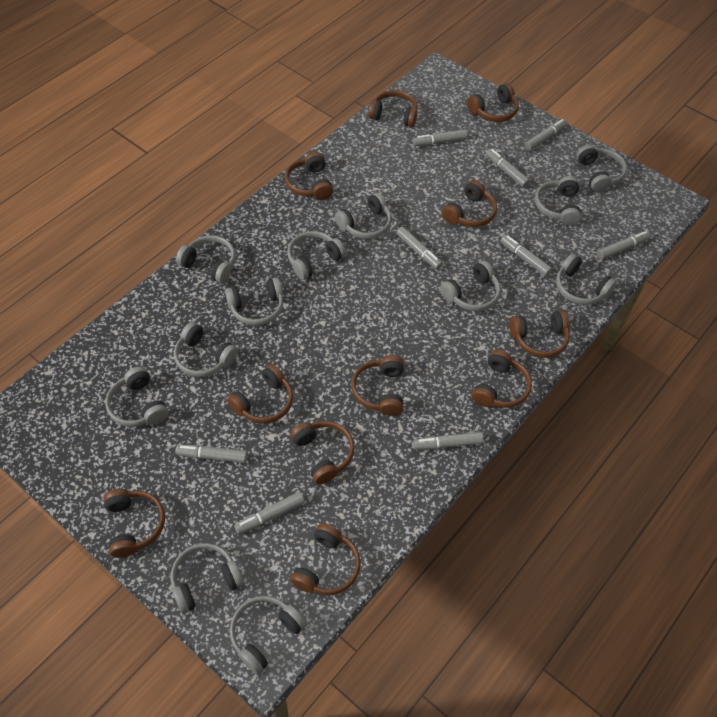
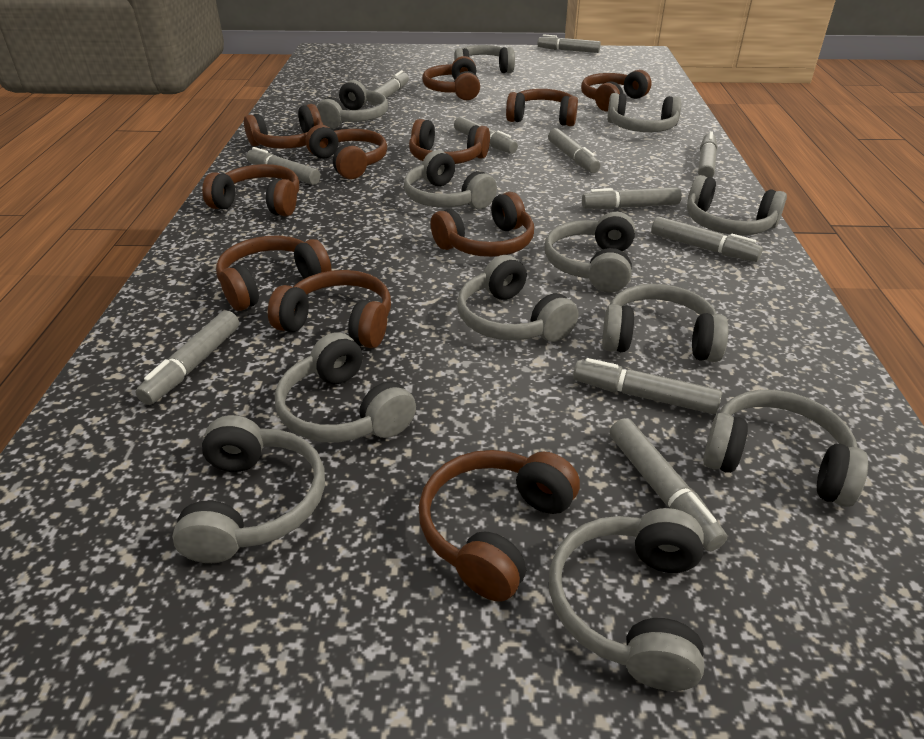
grey marker: 9 -> 11

